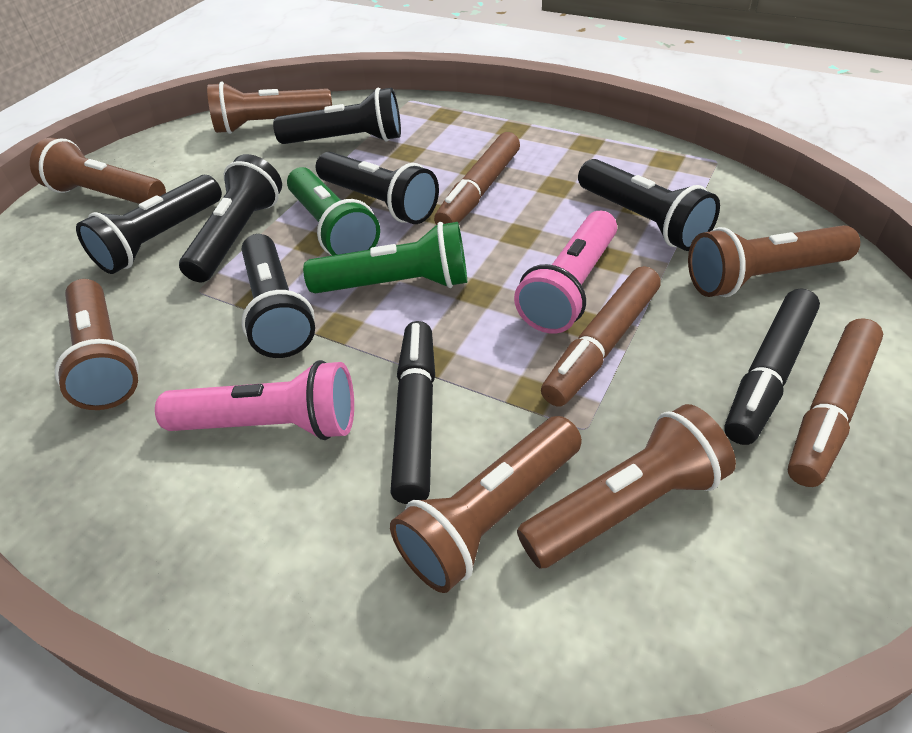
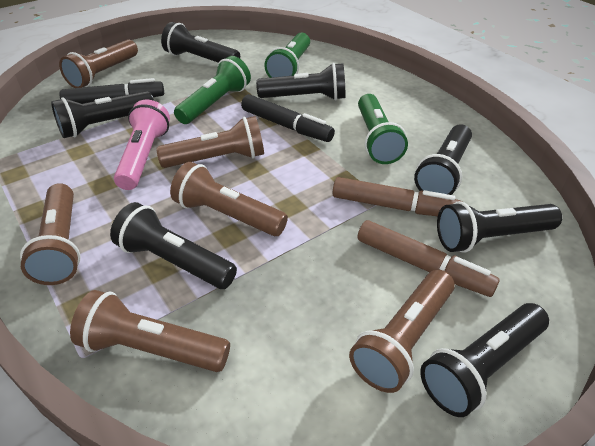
black flashlight: 6 -> 7
brown marker: 3 -> 2
green flashlight: 2 -> 3
pink flashlight: 2 -> 1

